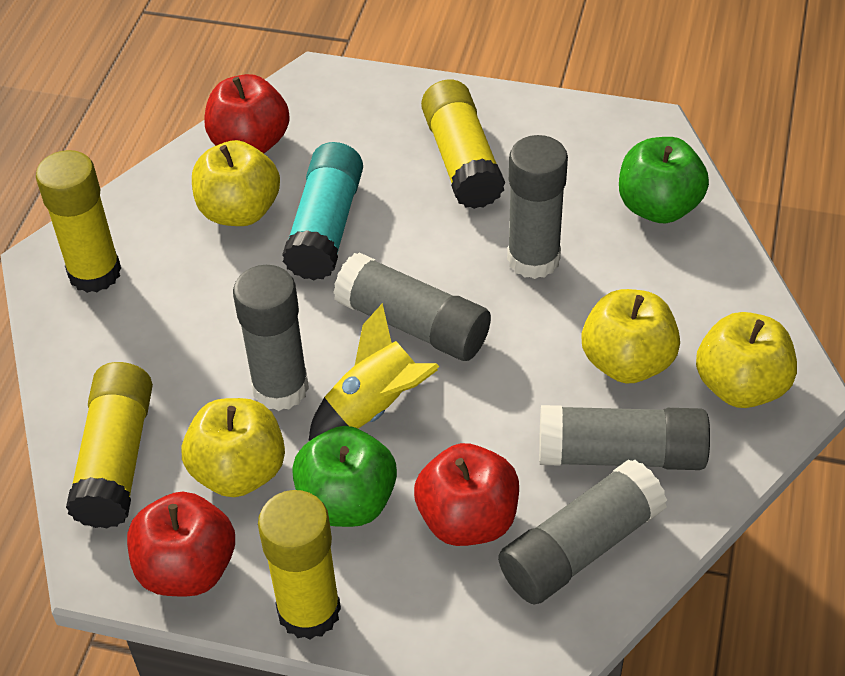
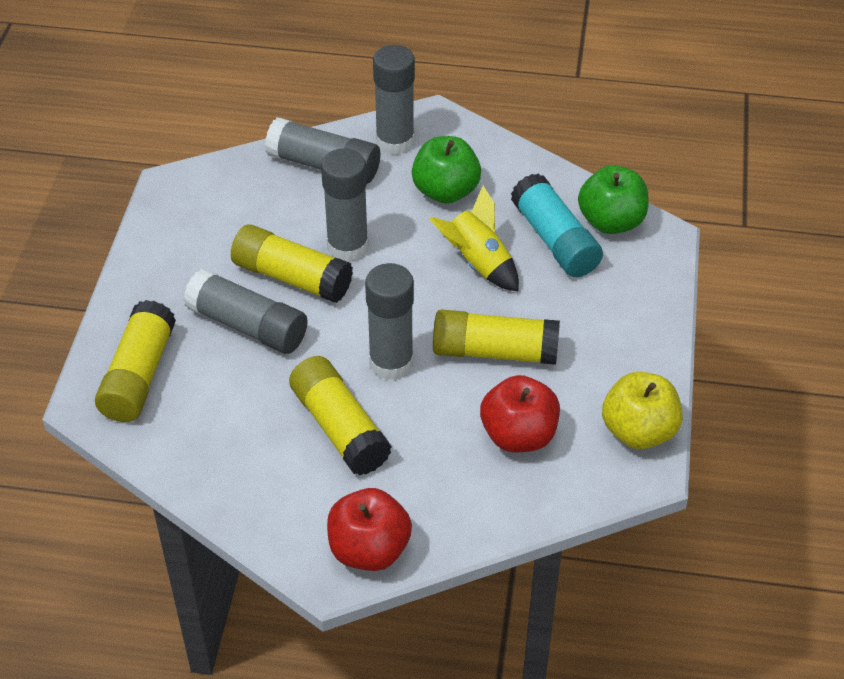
red apple: 3 -> 2
yellow apple: 4 -> 1

